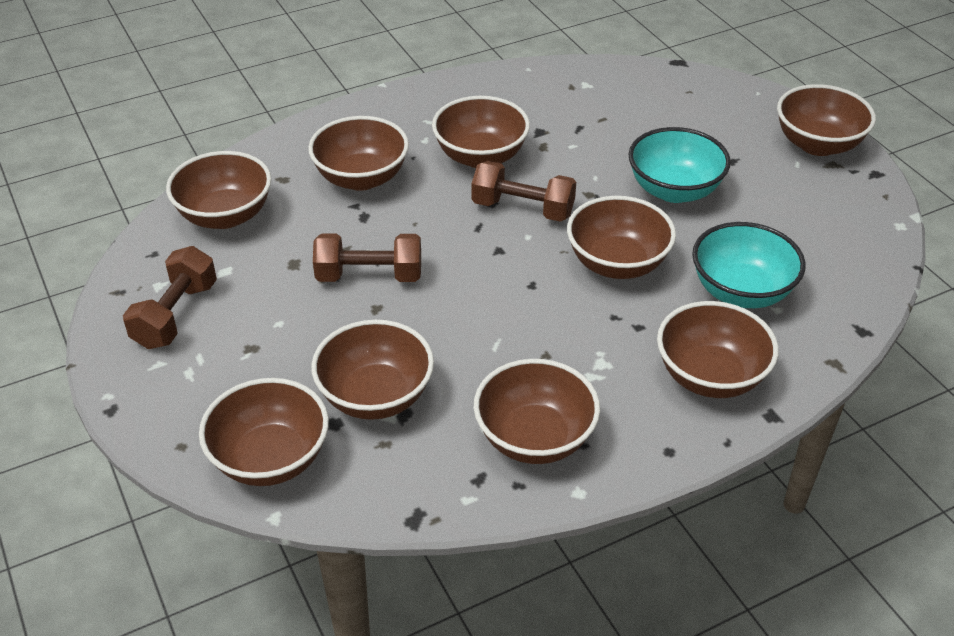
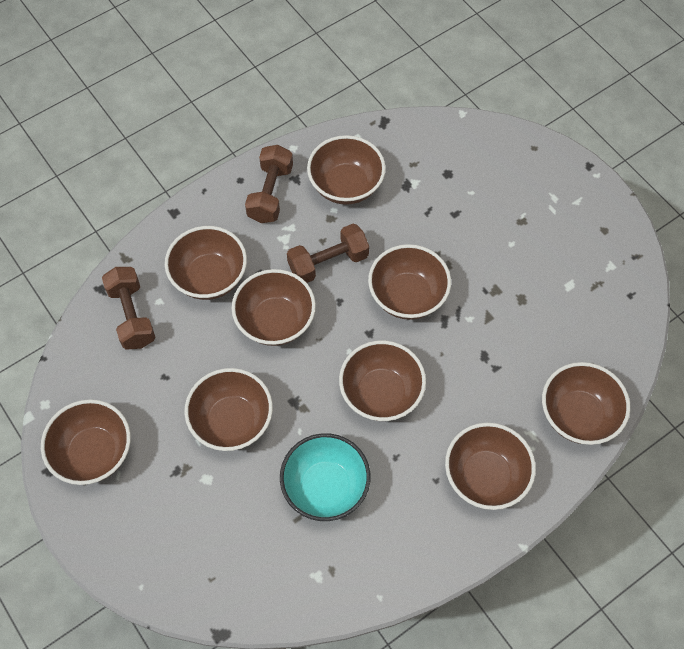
turquoise bowl: 2 -> 1

